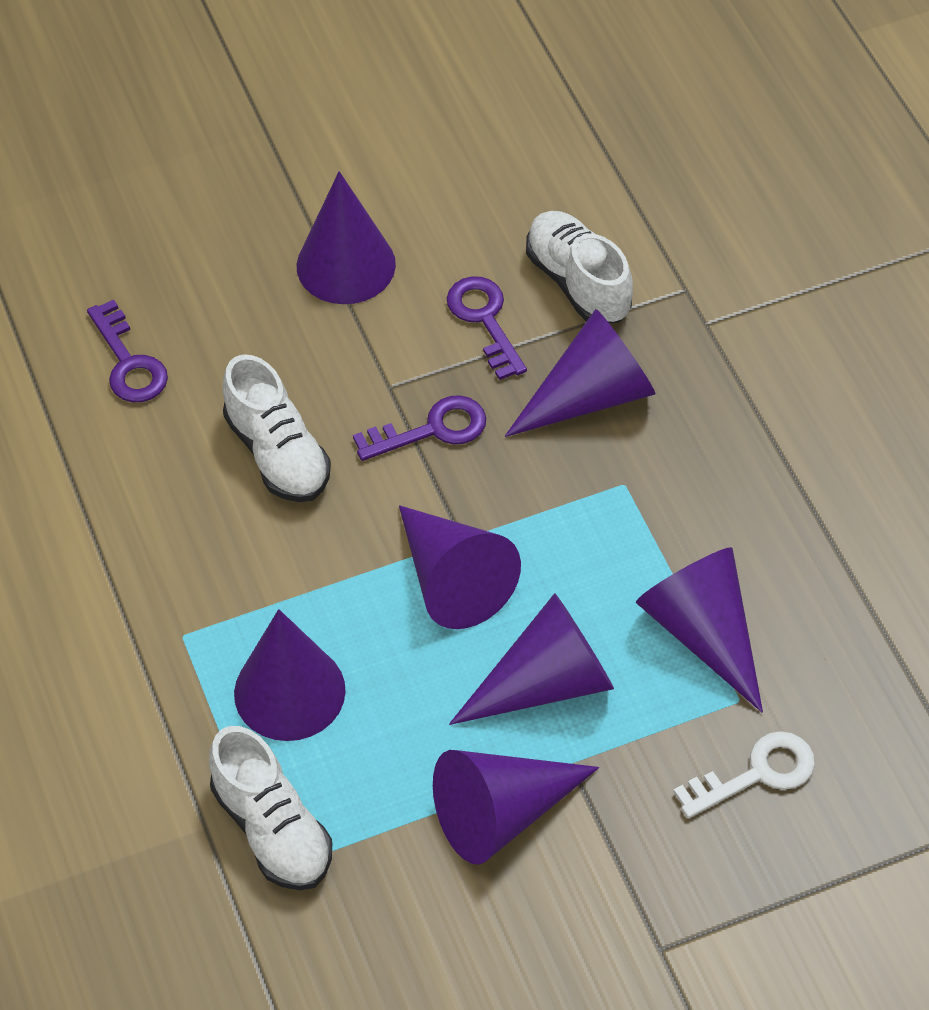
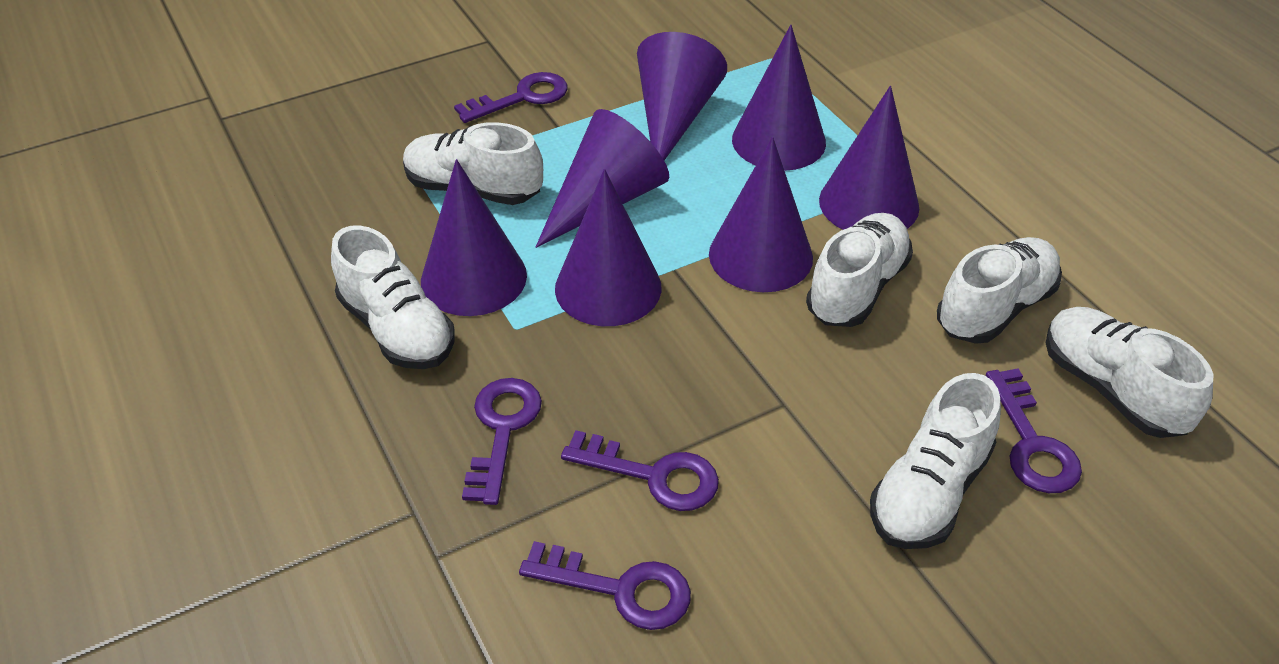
purple key: 3 -> 5
white key: 1 -> 0
white shoe: 3 -> 6

